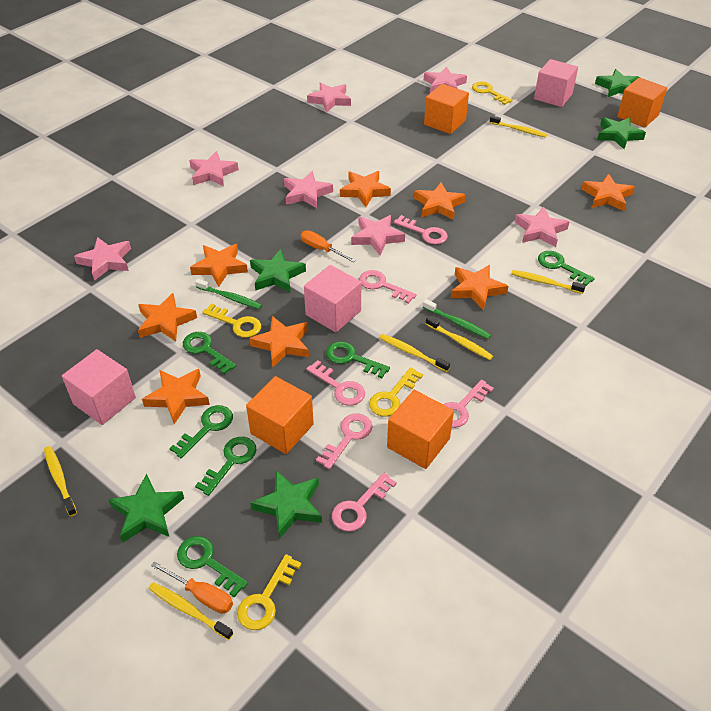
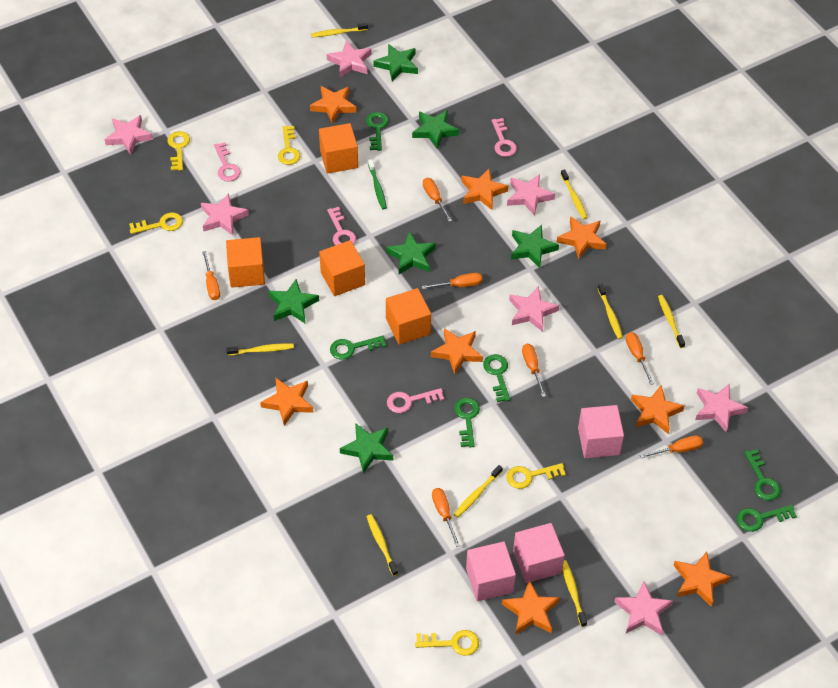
green star: 5 -> 6
green toothbrush: 2 -> 1
orange screwdriver: 2 -> 7
pink key: 6 -> 4
yellow key: 4 -> 5
yellow toothbrush: 6 -> 8

